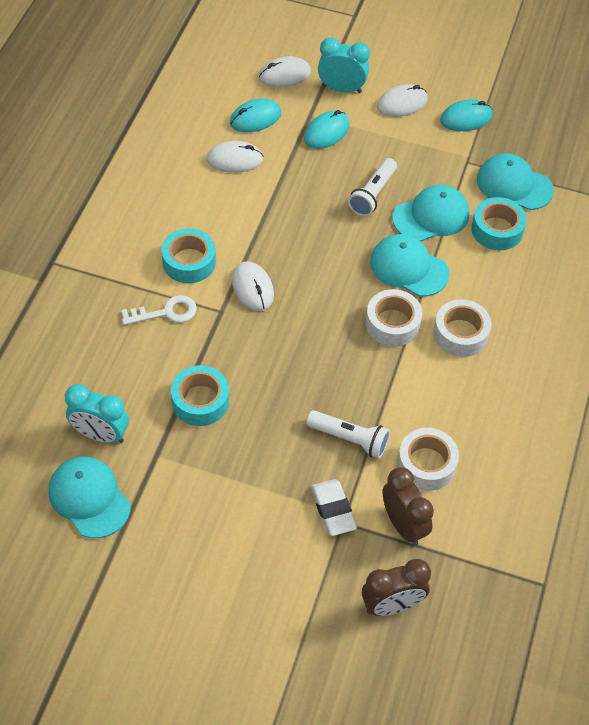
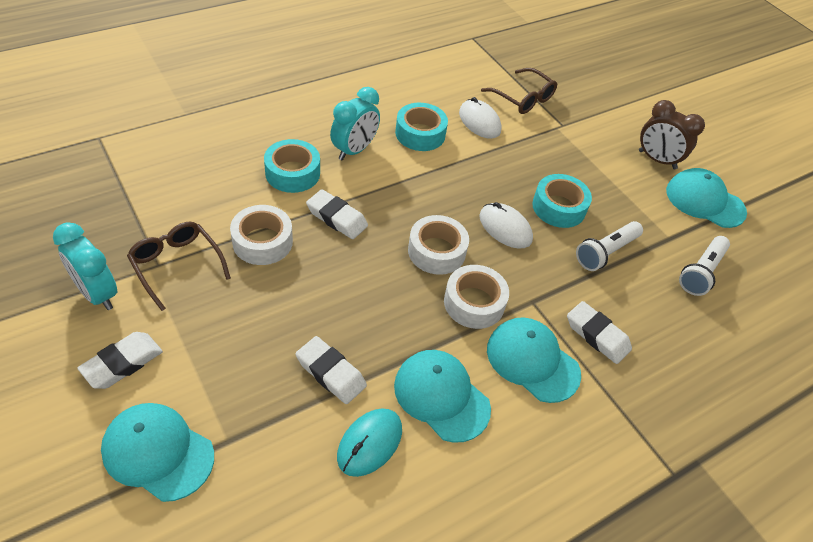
brown clock: 2 -> 1
brown glasses: 0 -> 2
turquoise mouse: 3 -> 1
white eraser: 1 -> 4
white key: 1 -> 0
white mouse: 4 -> 2

